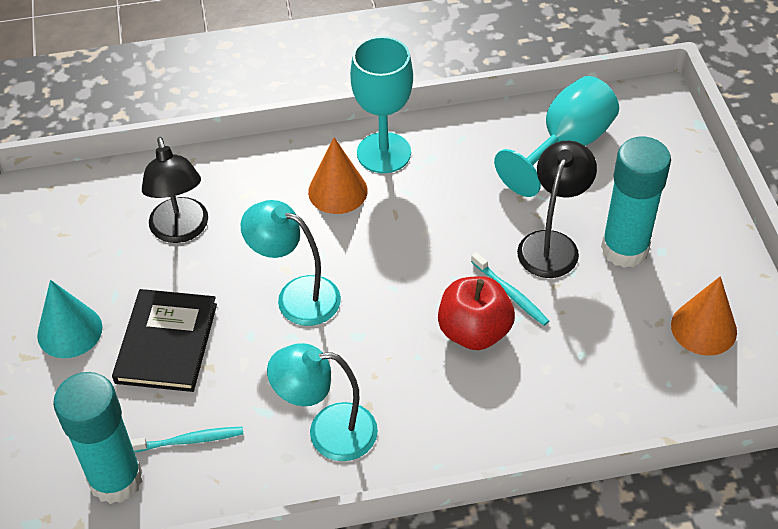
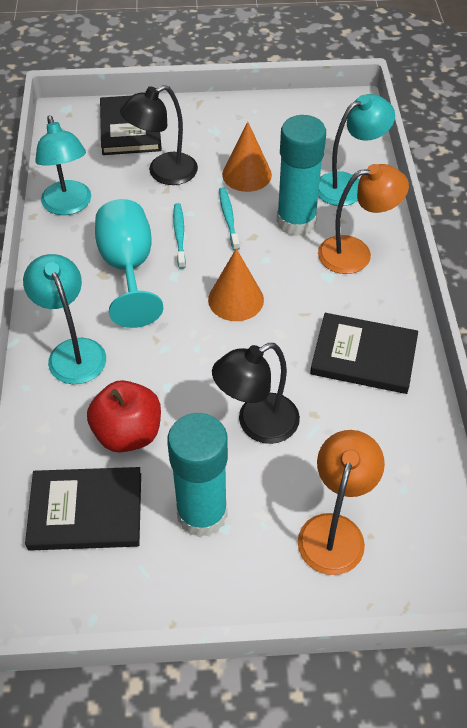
black book: 1 -> 3
orange lamp: 0 -> 2
turquoise cone: 1 -> 0
turquoise goblet: 2 -> 1
turquoise lamp: 2 -> 3

